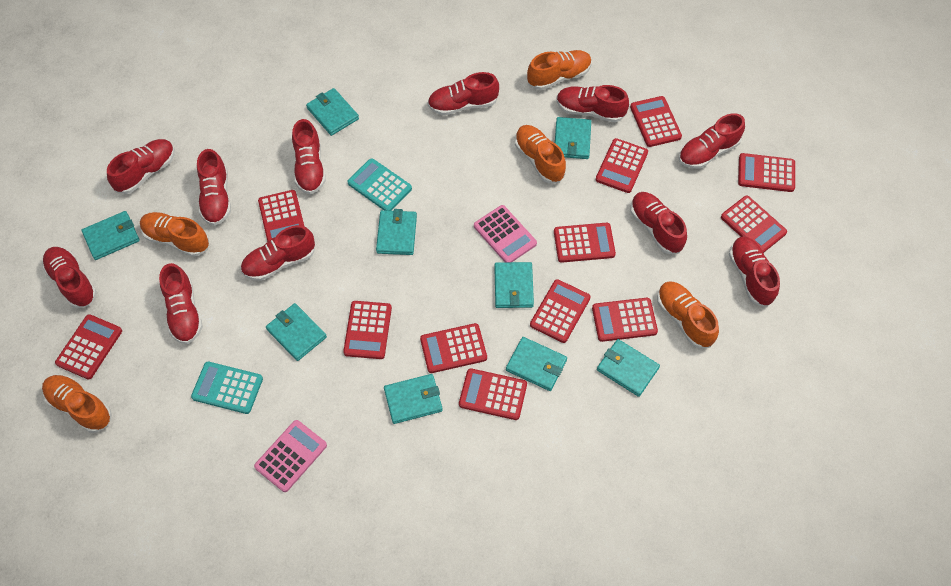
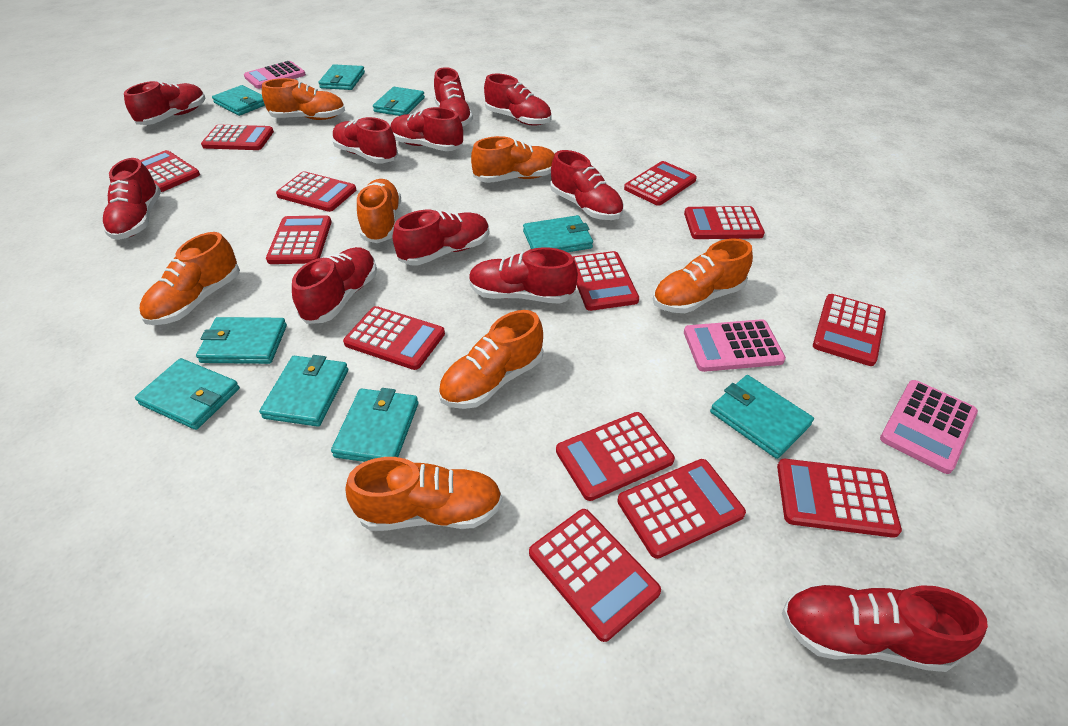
orange shoe: 5 -> 7
pink calculator: 2 -> 3
red calculator: 12 -> 13
turquoise calculator: 2 -> 0

